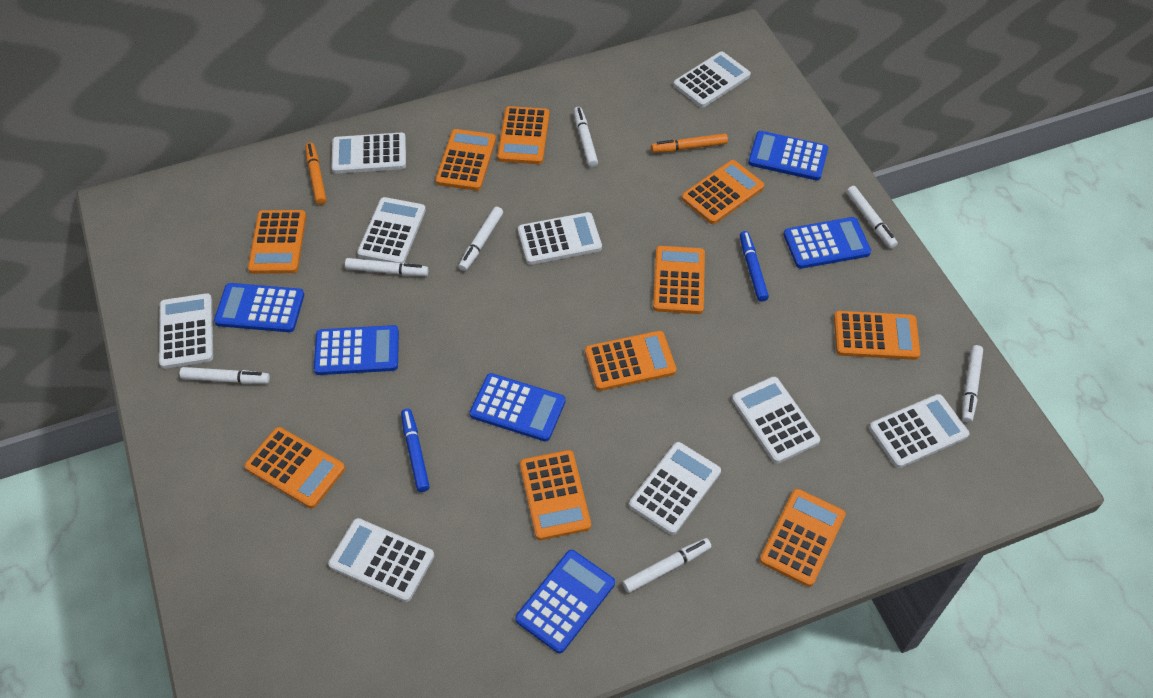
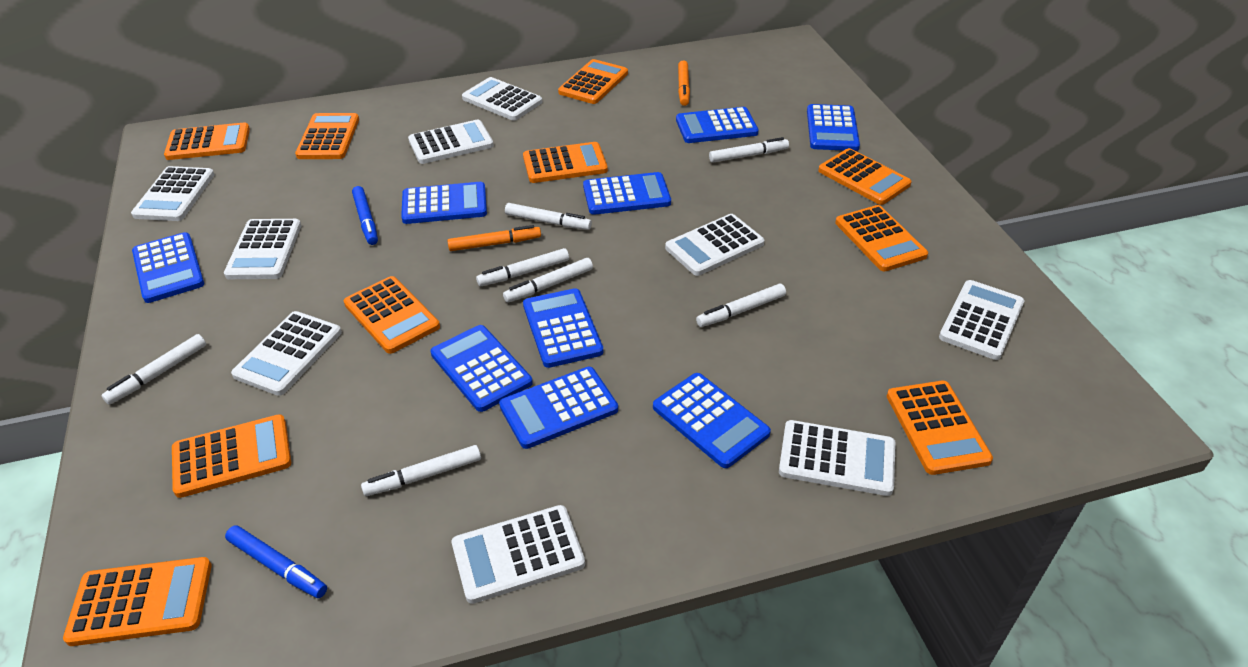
blue calculator: 6 -> 9

